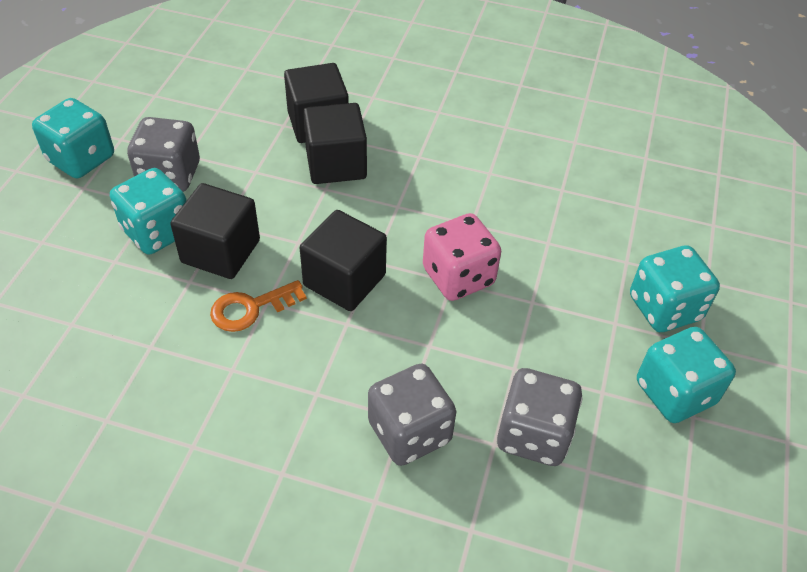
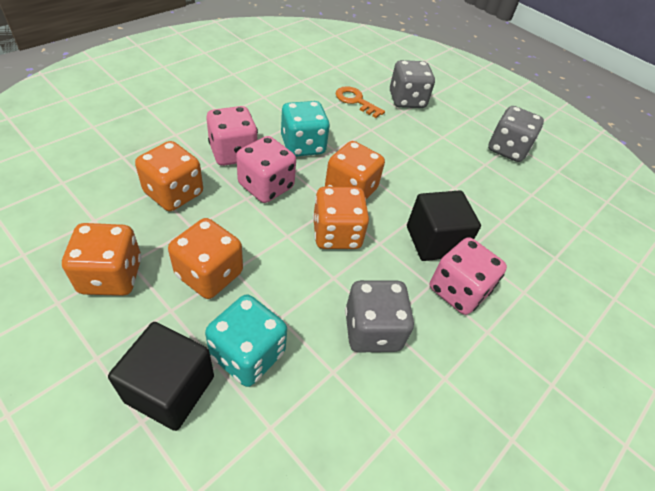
black cube: 4 -> 2
orange dice: 0 -> 5
pink dice: 1 -> 3
turquoise dice: 4 -> 2

